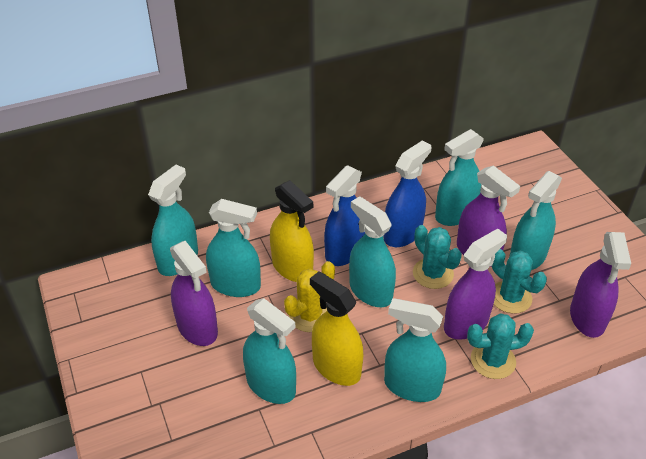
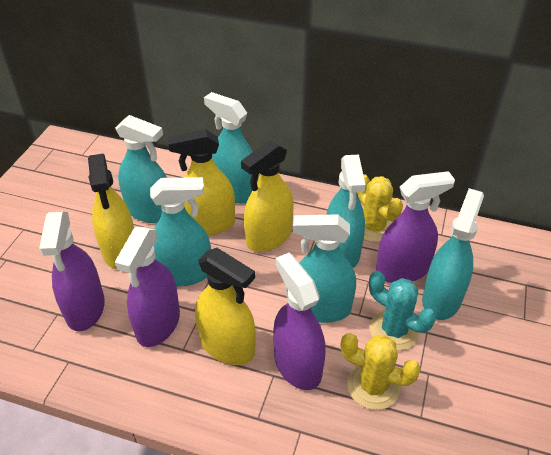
blue spray bottle: 2 -> 0
turquoise cactus: 3 -> 1
turquoise spray bottle: 7 -> 6
yellow cactus: 1 -> 2
yellow spray bottle: 2 -> 4

